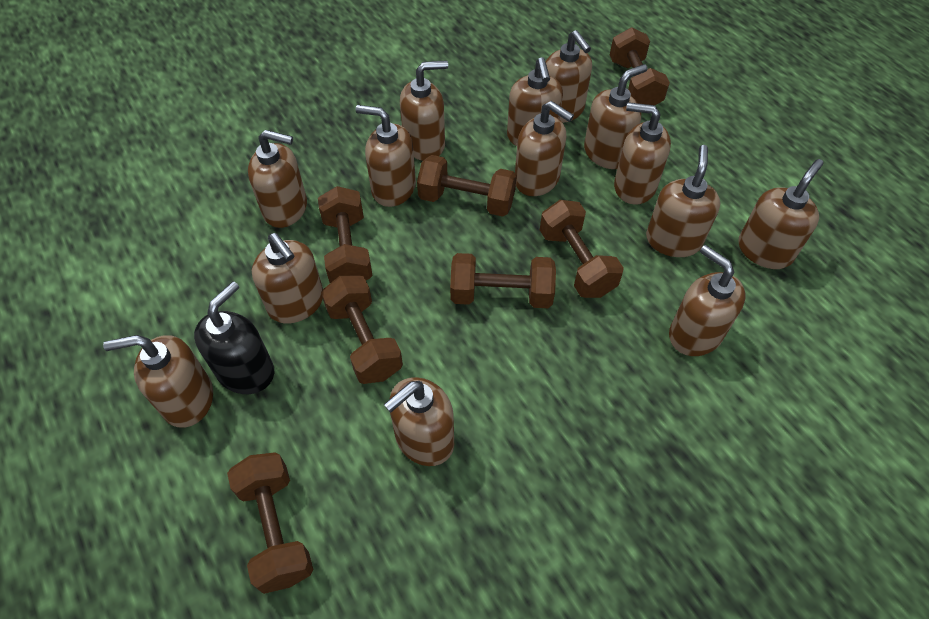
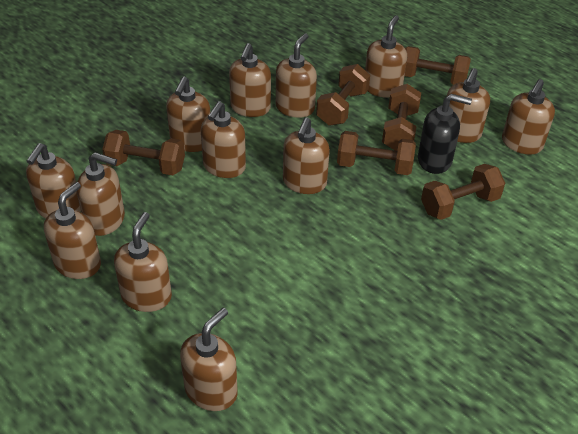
brown dumbbell: 7 -> 6
brown soap dispenser: 14 -> 13

